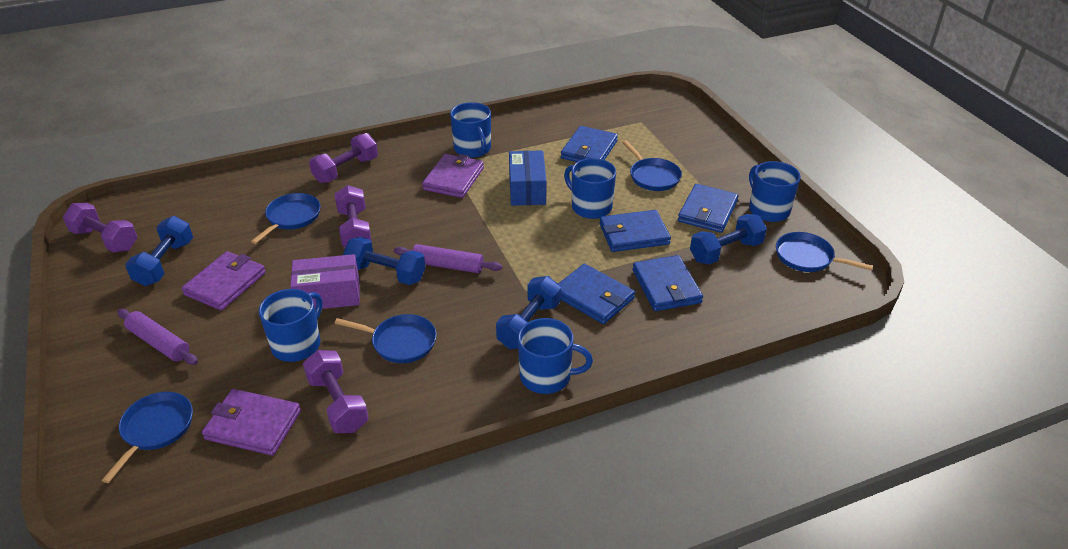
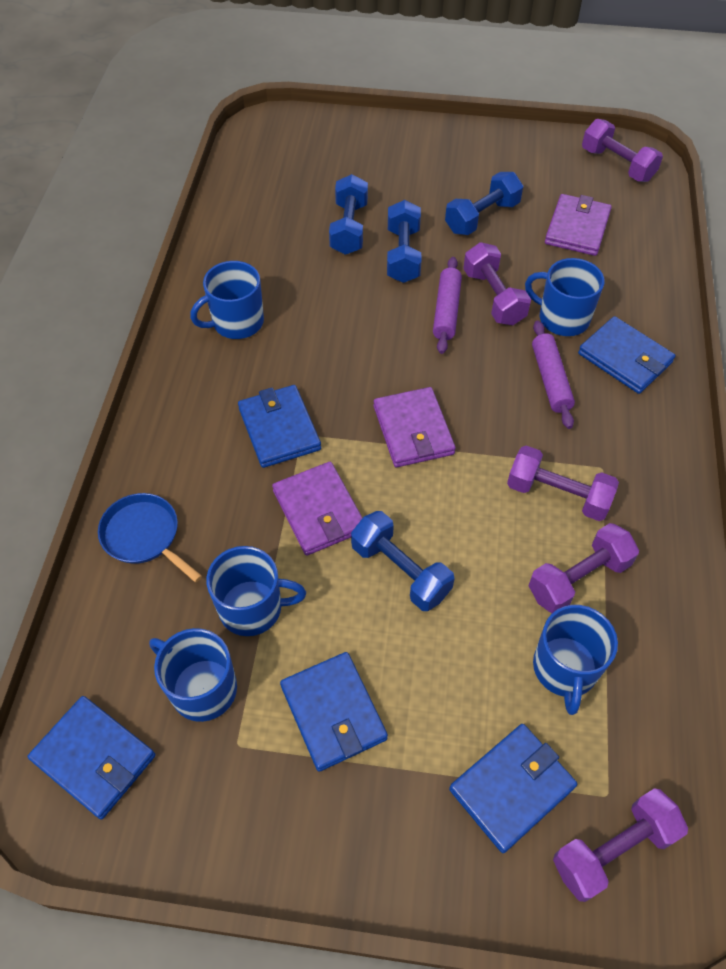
blue box: 1 -> 0
blue pan: 5 -> 1
purple box: 1 -> 0
purple dumbbell: 4 -> 5

